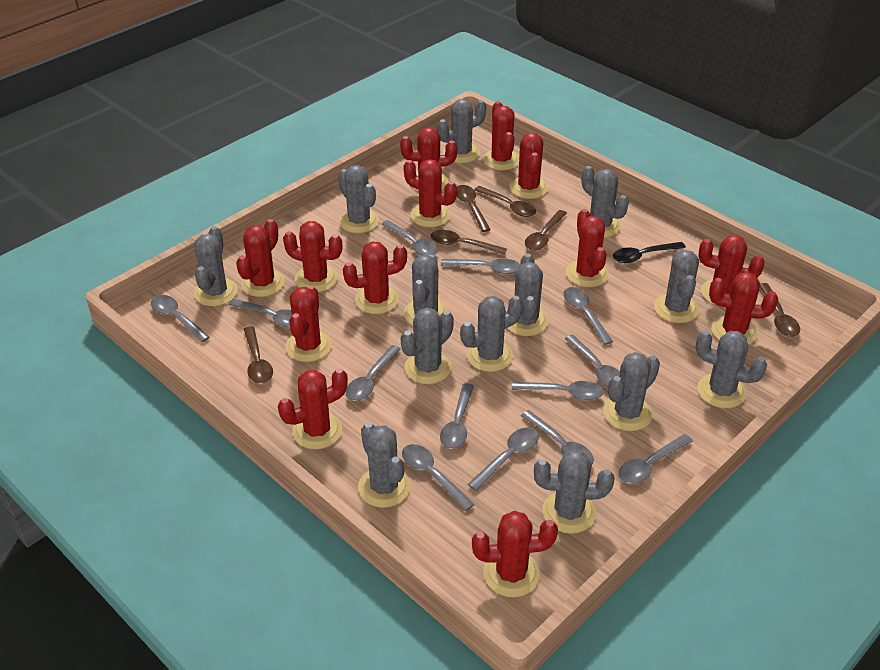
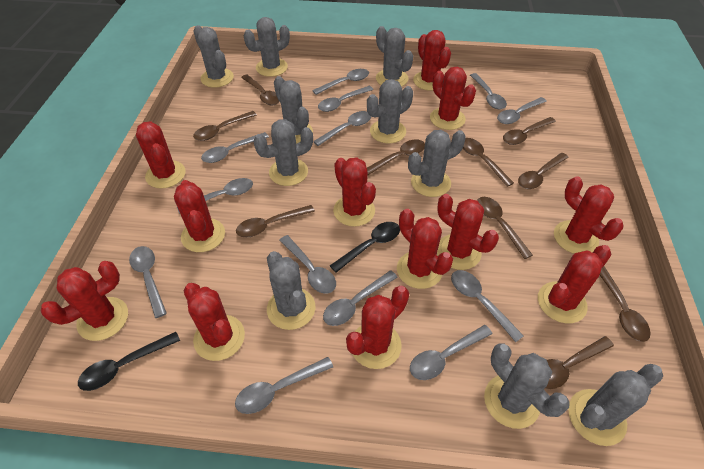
black spoon: 1 -> 2
brown spoon: 6 -> 10
grey cactus: 13 -> 10
red cactus: 13 -> 12

